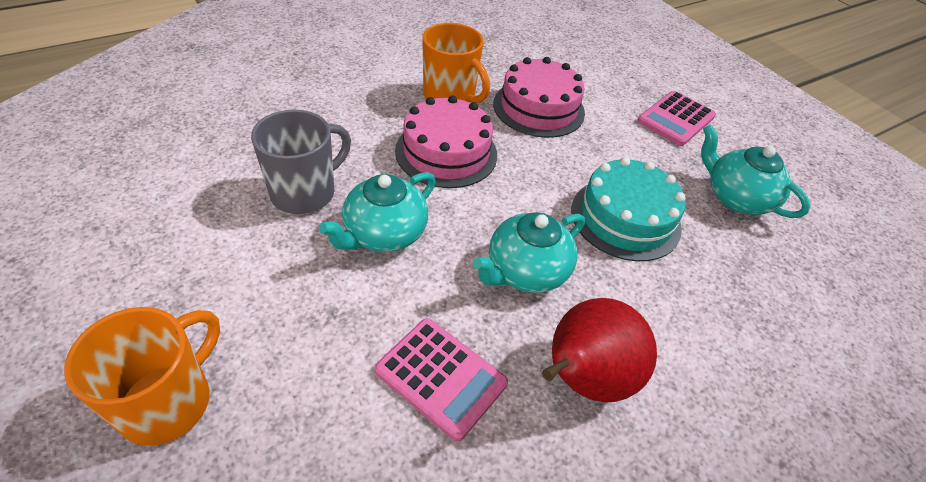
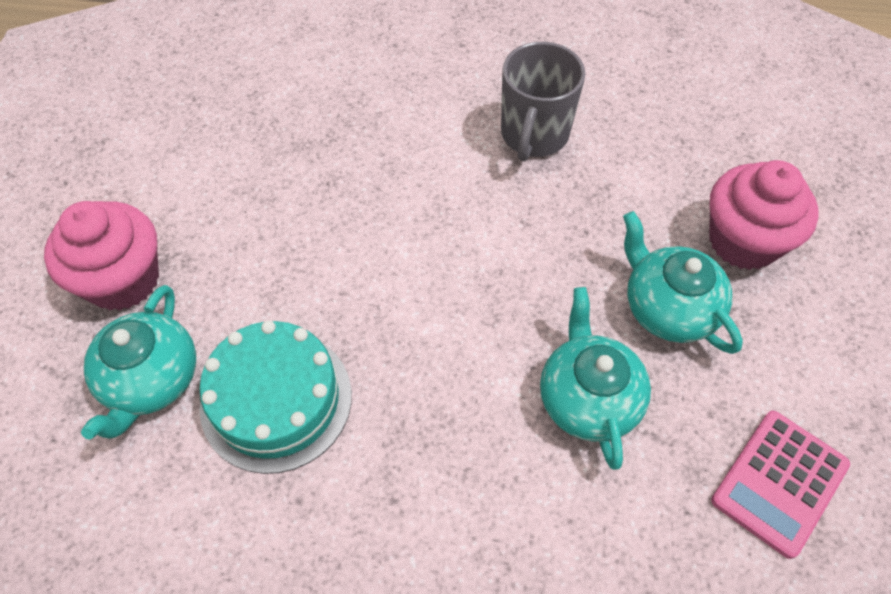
orange mug: 2 -> 0
pink cake: 2 -> 0
pink calculator: 2 -> 1
pink cupcake: 0 -> 2
red pear: 1 -> 0

